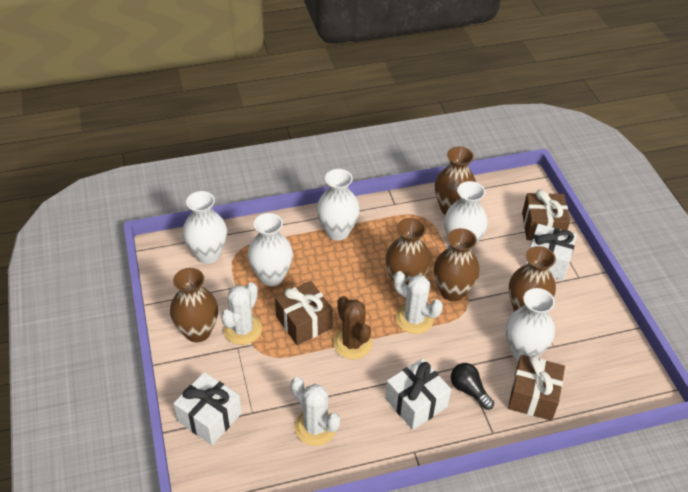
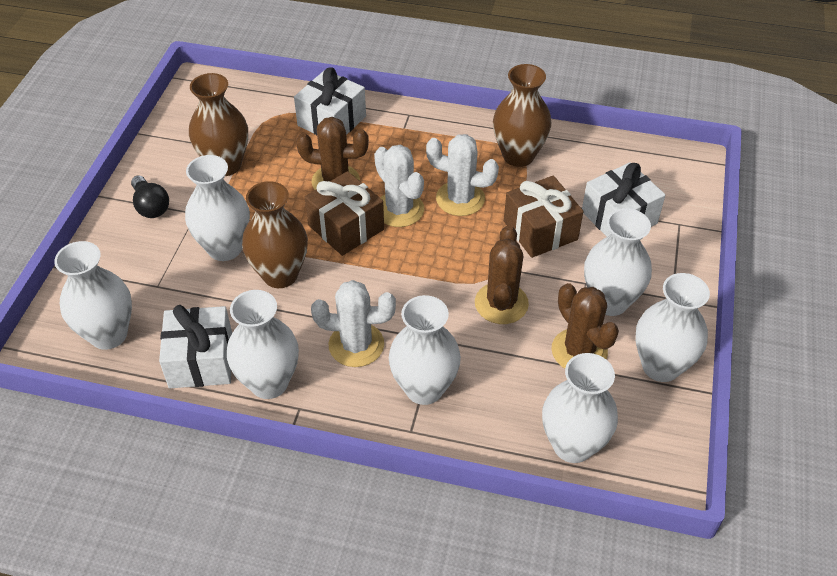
brown cactus: 1 -> 3
brown gift: 3 -> 2
brown vase: 5 -> 3
white vase: 5 -> 7

